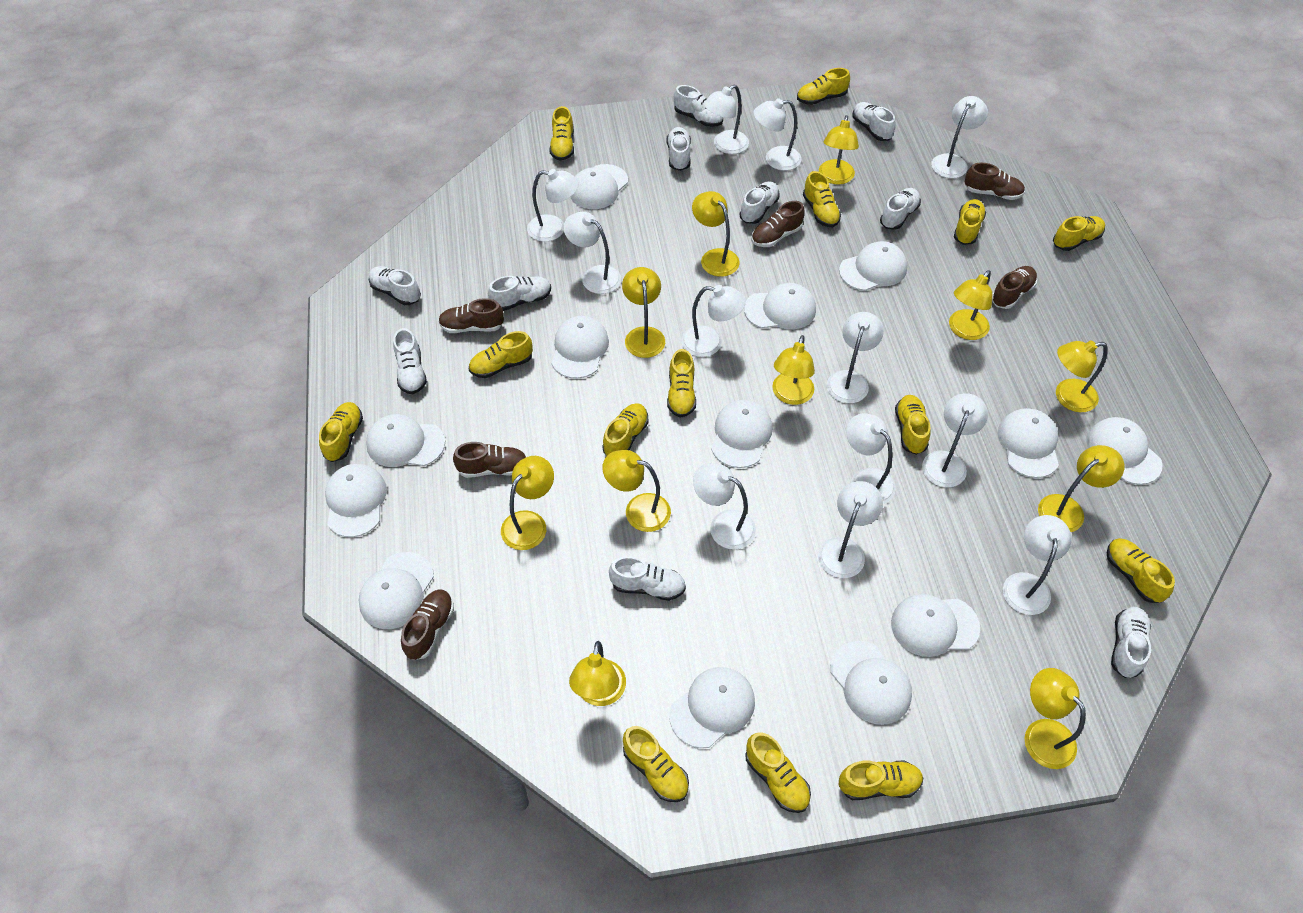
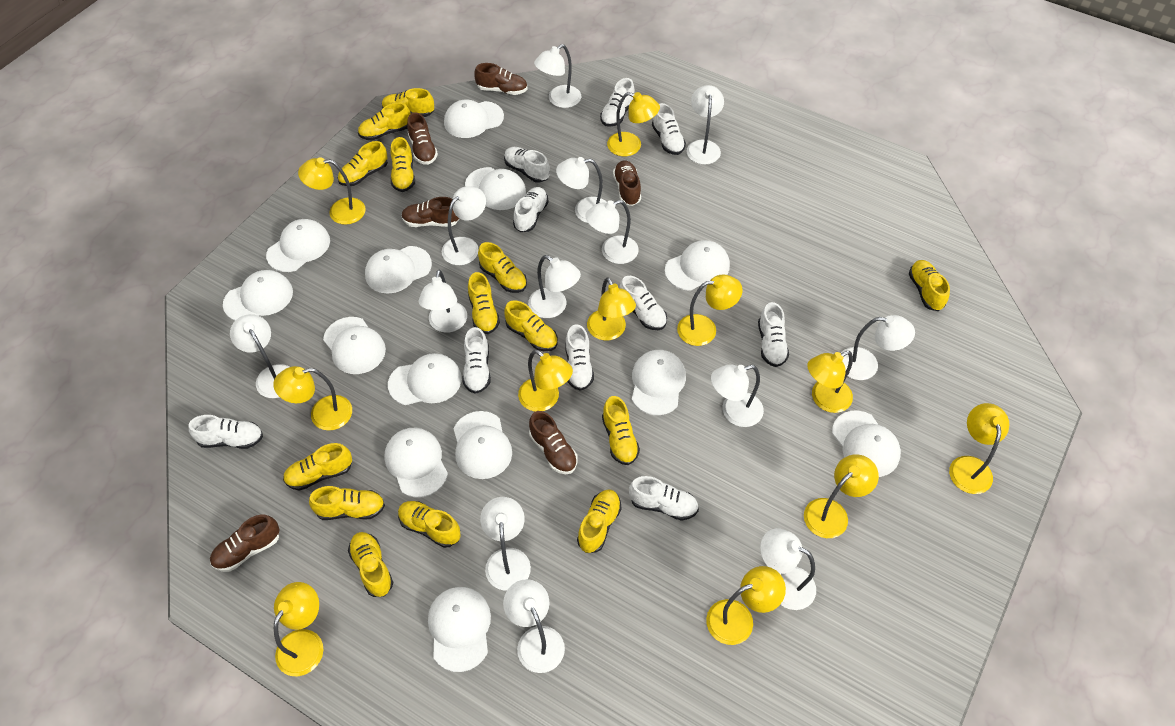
white lamp: 12 -> 13

